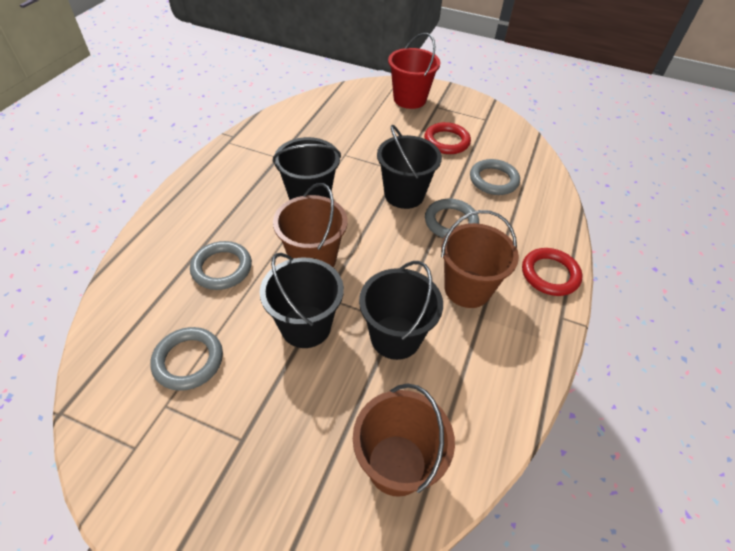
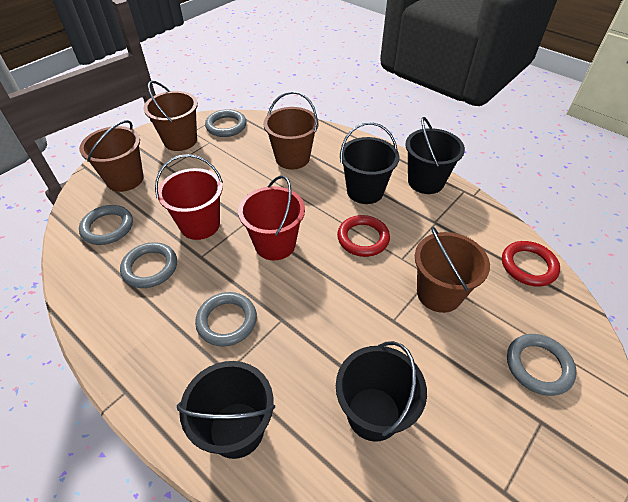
brown bucket: 3 -> 4
grey ring: 4 -> 5
red bucket: 1 -> 2

